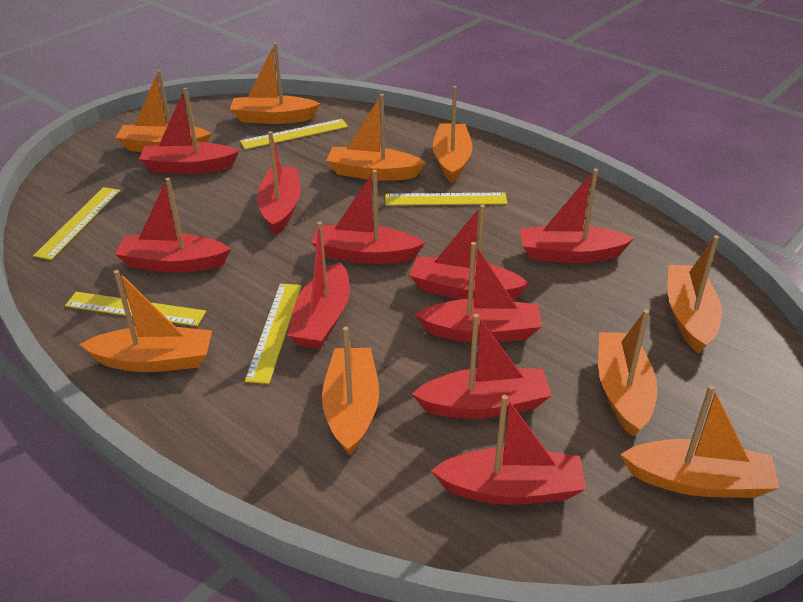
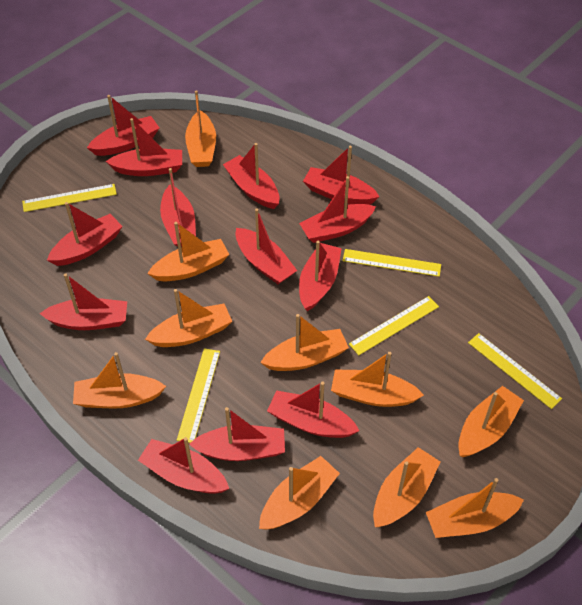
orange boat: 9 -> 10
red boat: 10 -> 13

